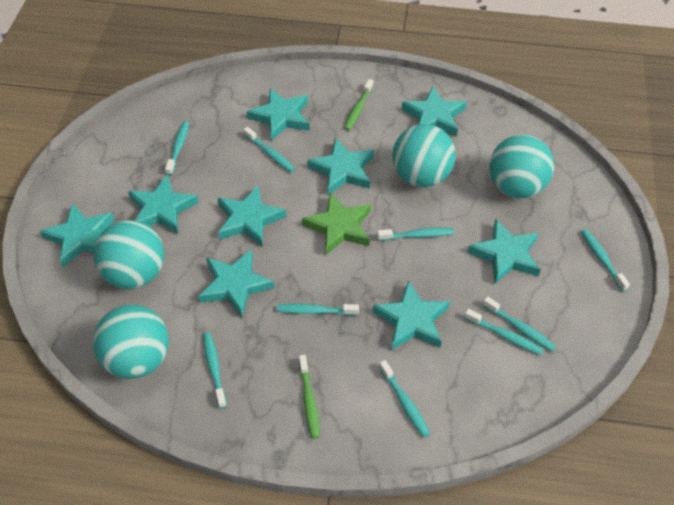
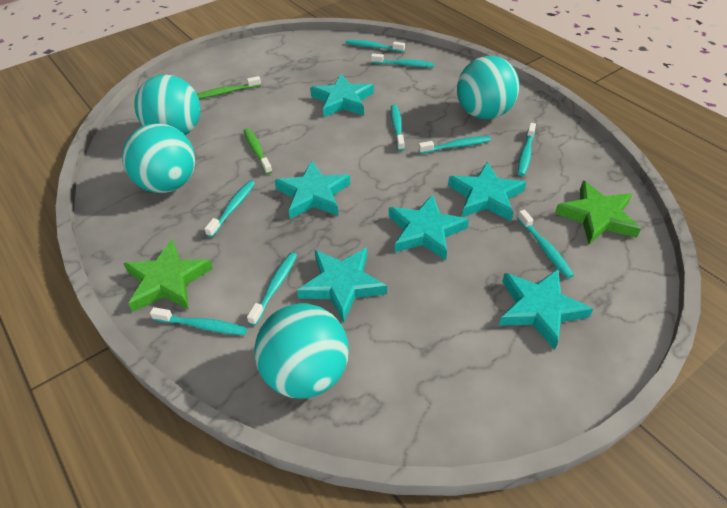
green star: 1 -> 2
turquoise star: 9 -> 6

